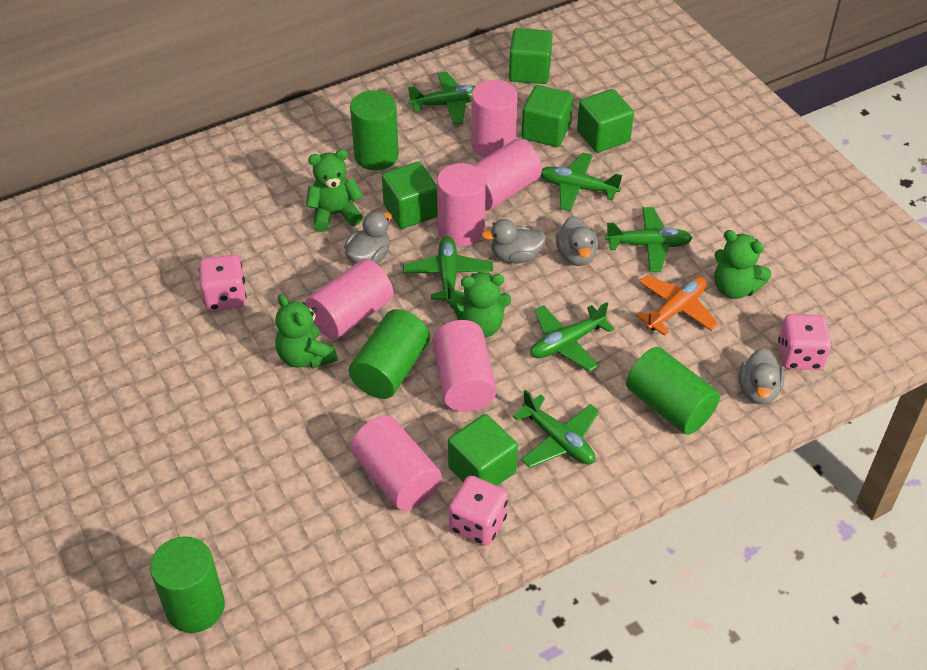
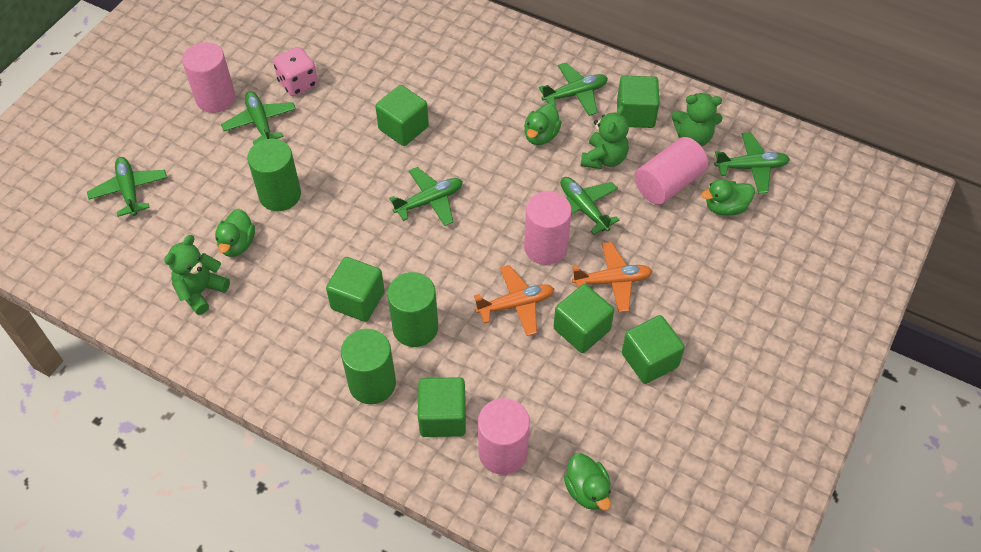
green cube: 5 -> 6
green cylinder: 4 -> 3
green duck: 0 -> 4
green teddy bear: 4 -> 3
grey duck: 4 -> 0
orange plane: 1 -> 2
pink cylinder: 6 -> 4
pink dice: 3 -> 1

